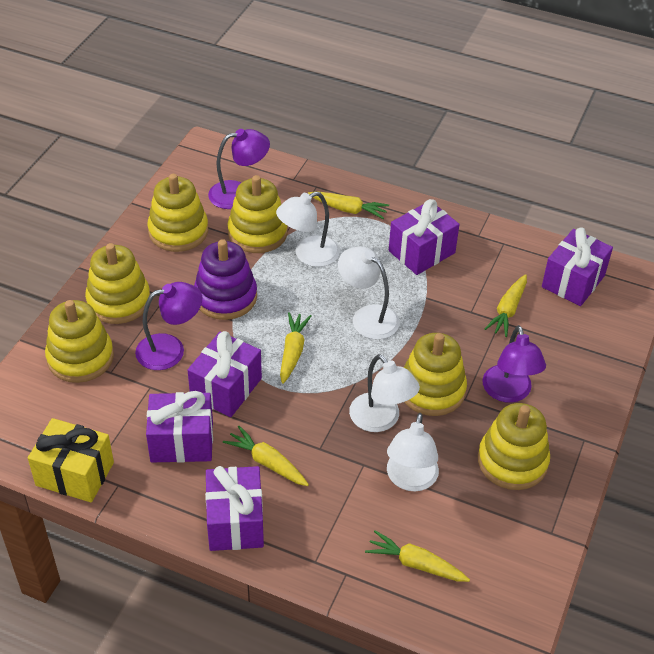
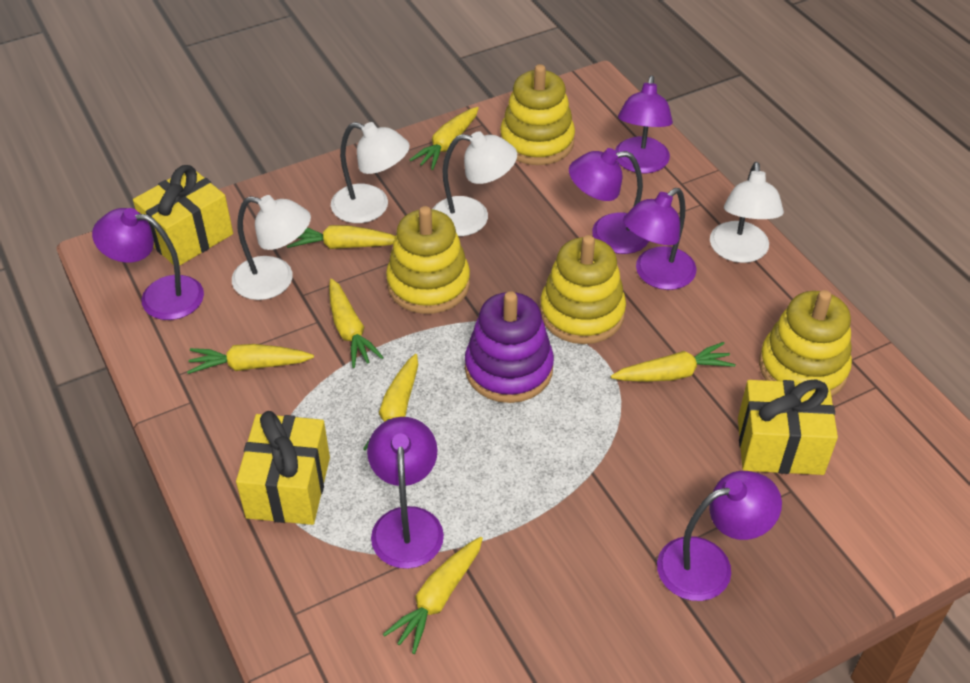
purple gift: 5 -> 0
purple lamp: 3 -> 6
yellow carrot: 5 -> 7
yellow gift: 1 -> 3
yellow stacking toy: 6 -> 4

